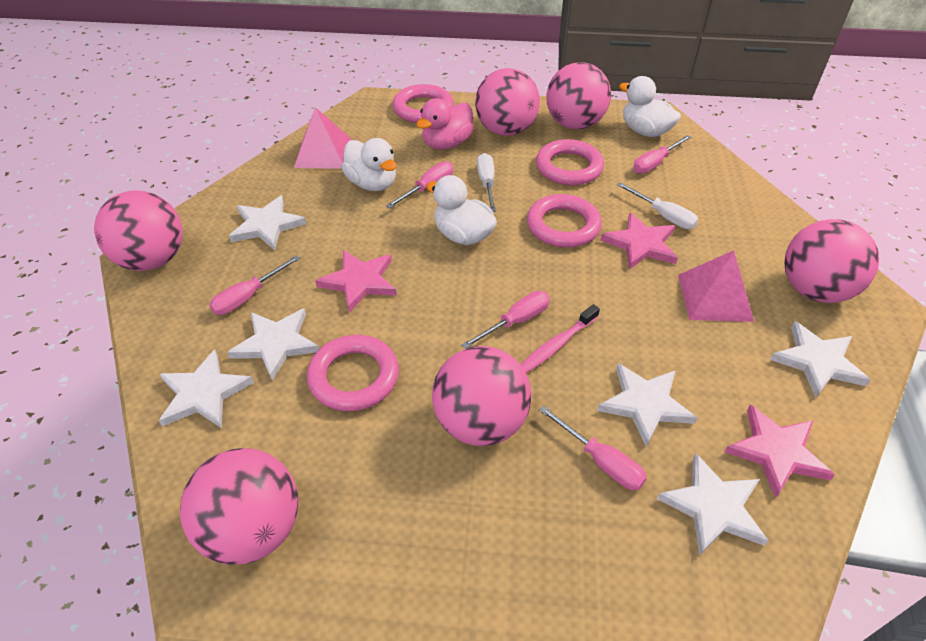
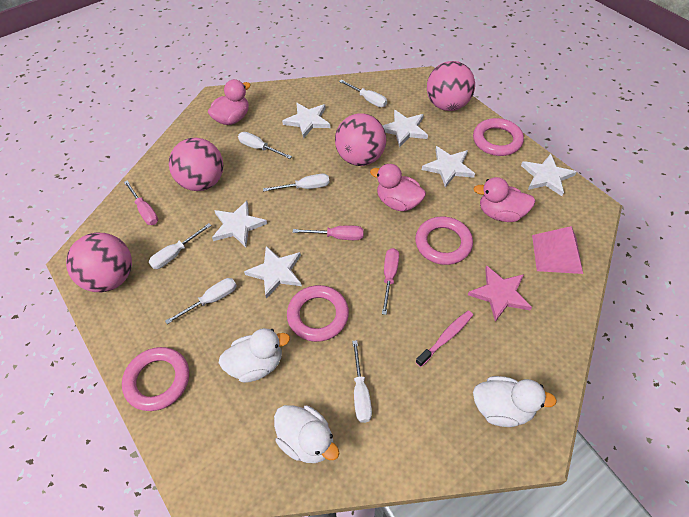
pink ball: 6 -> 4
pink duck: 1 -> 3
pink pyramid: 2 -> 1
pink screwdriver: 5 -> 3
pink star: 3 -> 1
white screwdriver: 2 -> 6

